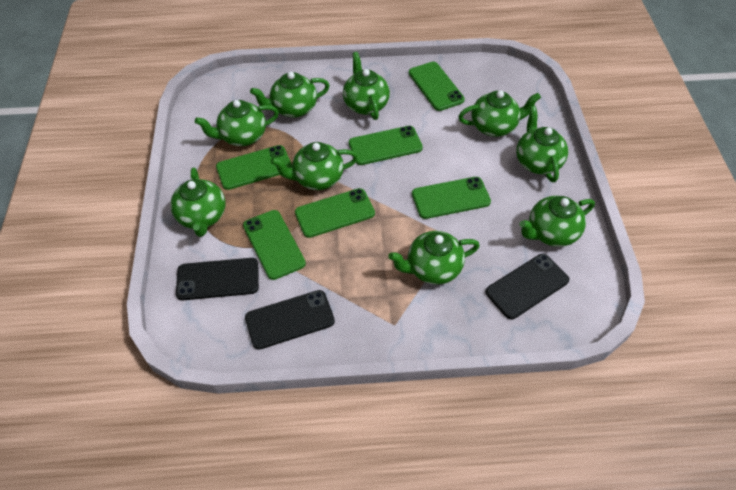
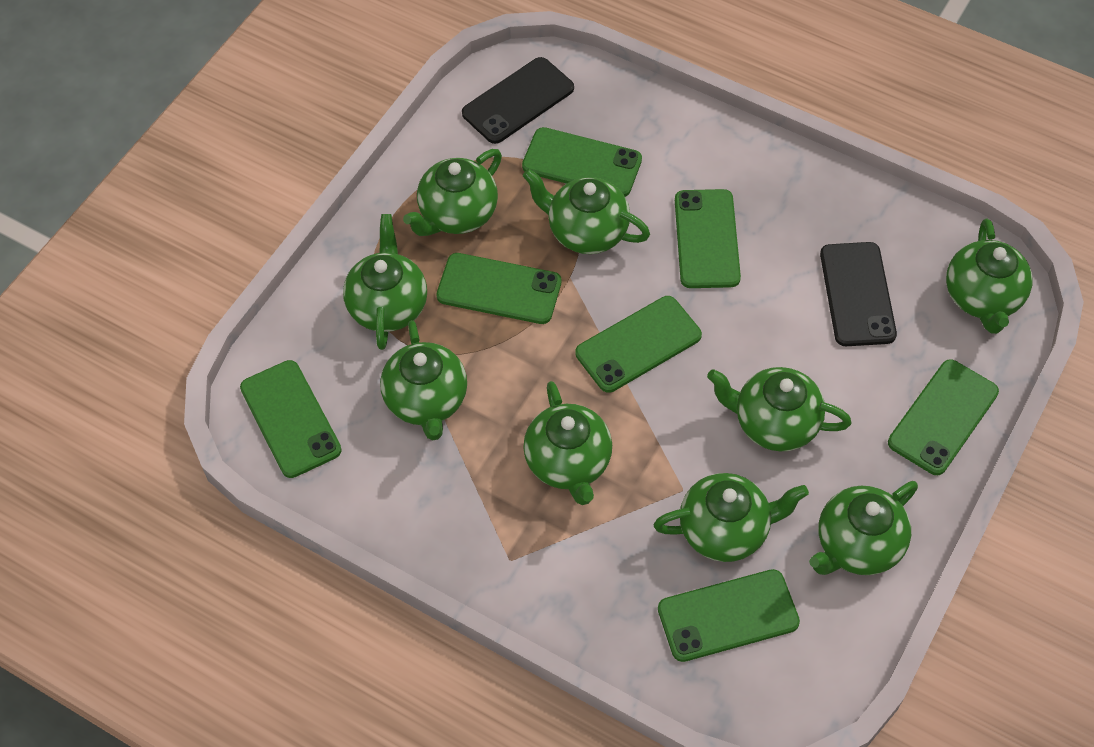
black phone: 3 -> 2
green phone: 6 -> 7

